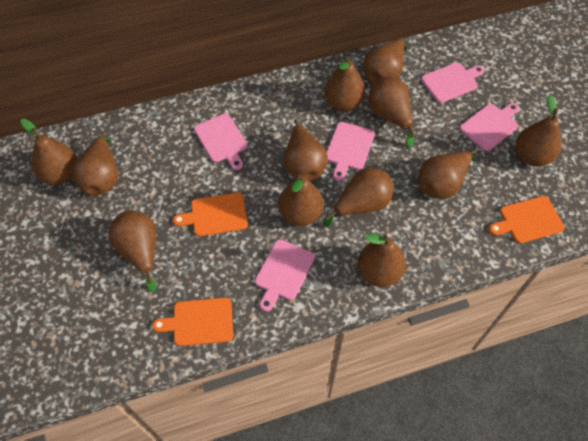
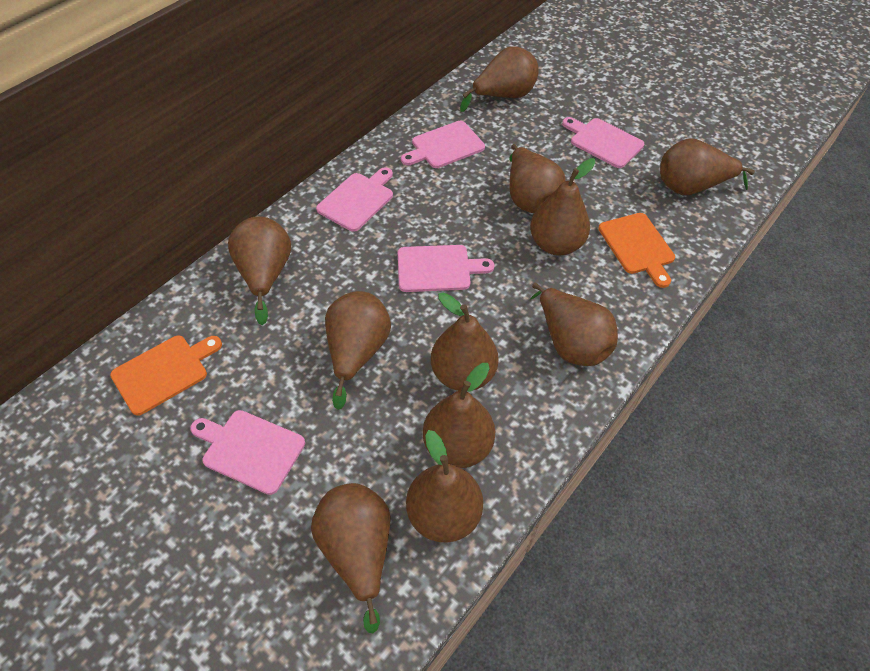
brown pear: 12 -> 11
orange cutting board: 3 -> 2

